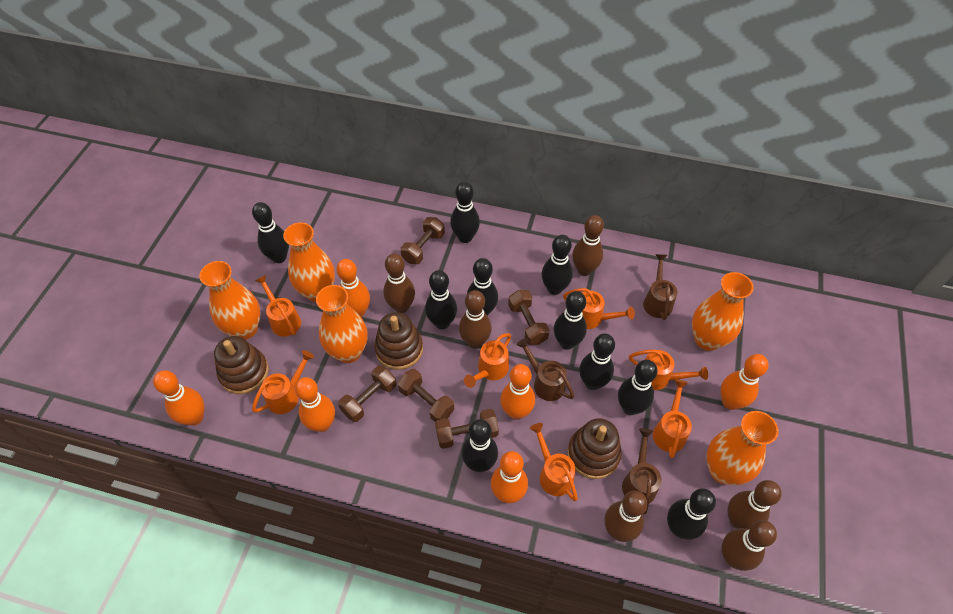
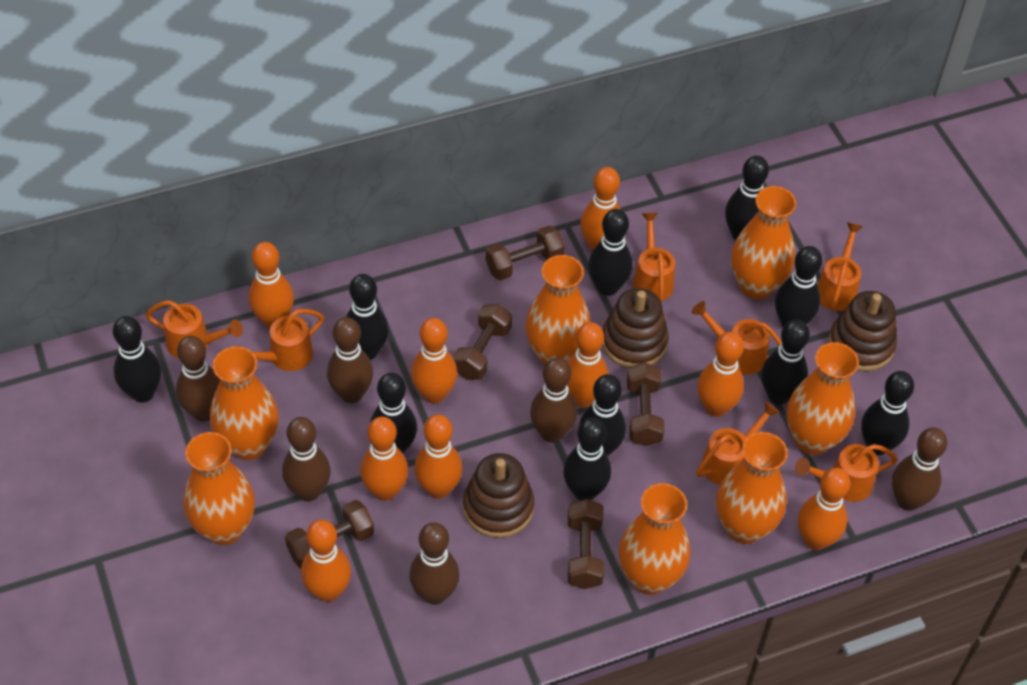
brown watering can: 3 -> 0
orange bowling pin: 6 -> 9
orange vase: 5 -> 7

